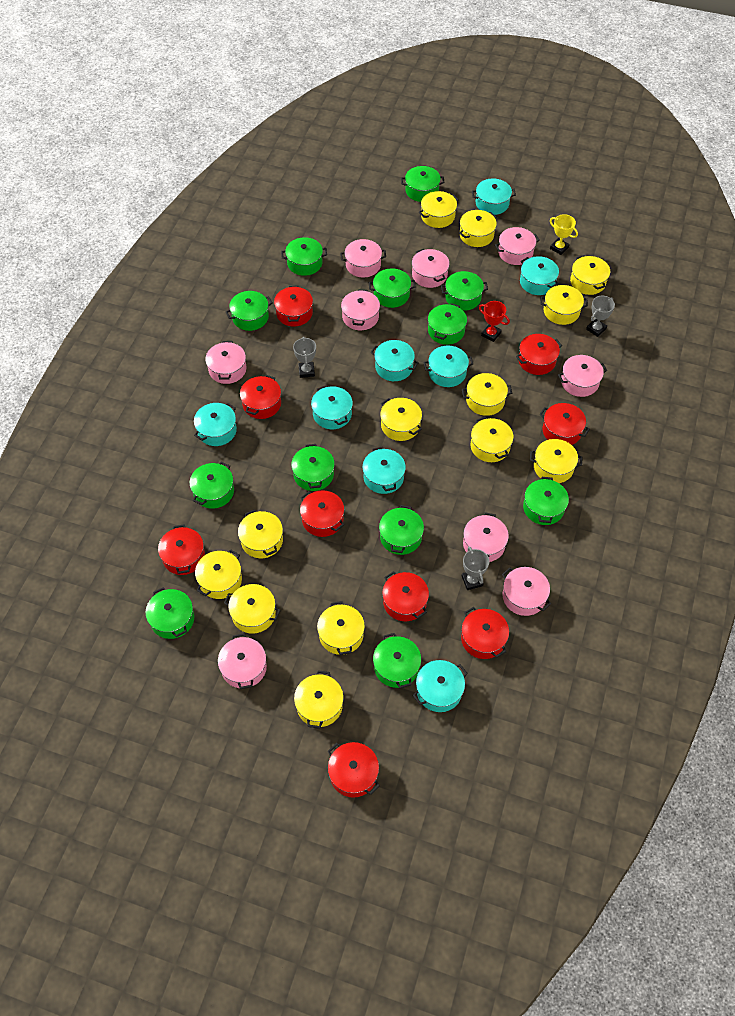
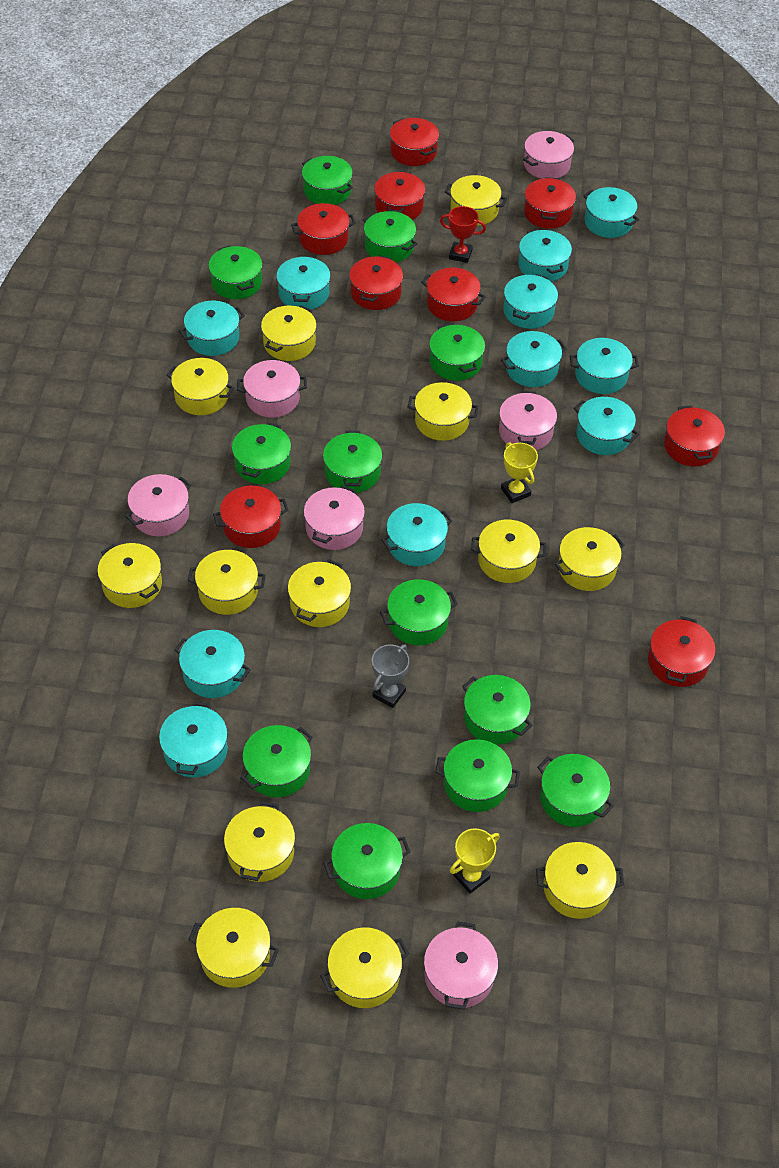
grey trophy: 3 -> 1
pink pot: 9 -> 6
turquoise pot: 8 -> 11
yellow trophy: 1 -> 2

